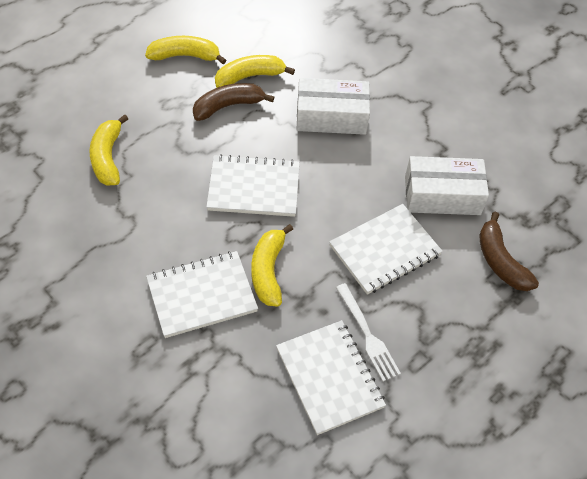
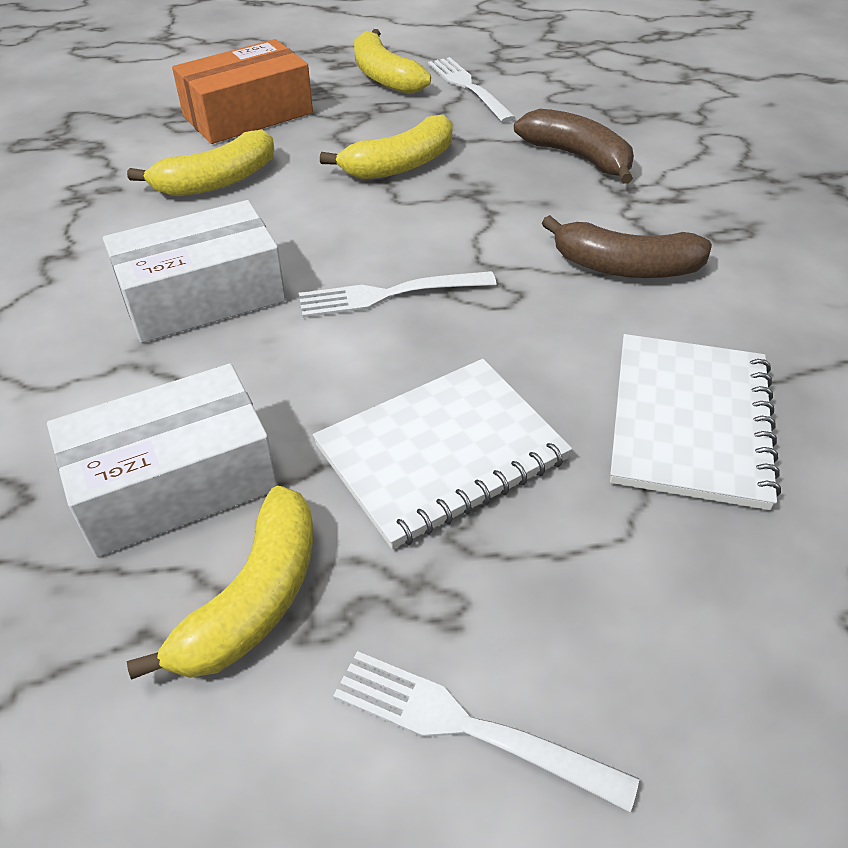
orange box: 0 -> 1
white fork: 1 -> 3
white notebook: 4 -> 2

